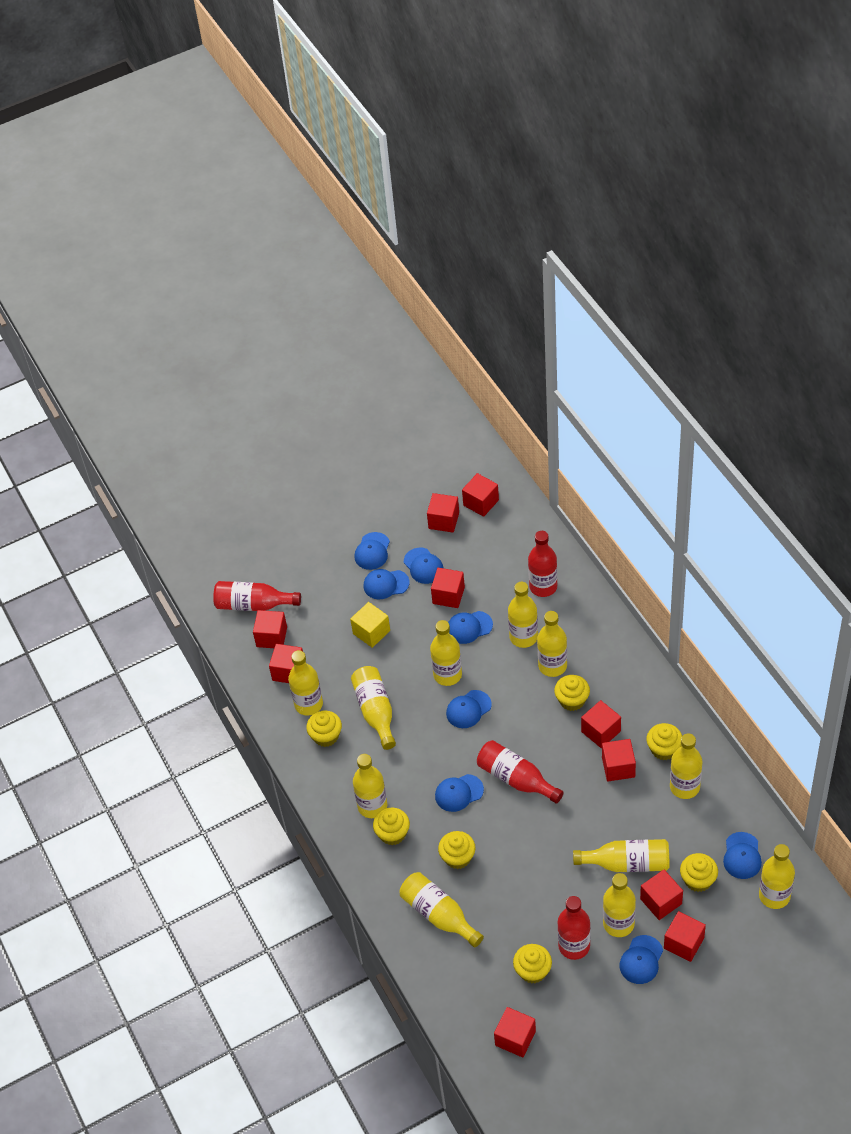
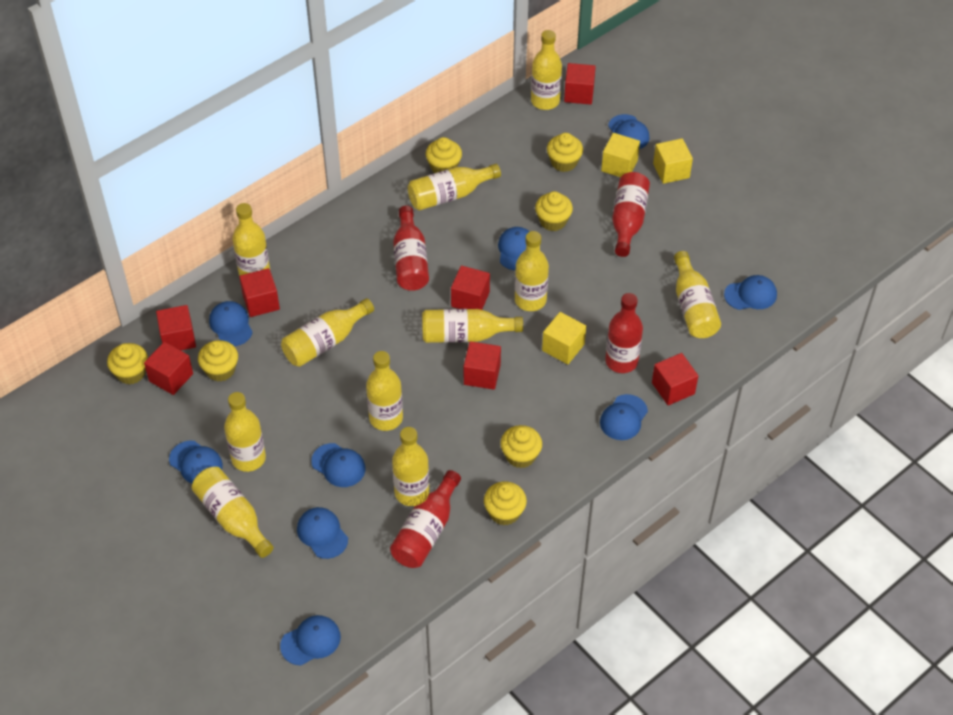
blue cap: 8 -> 9
red cube: 10 -> 7
yellow cube: 1 -> 3

